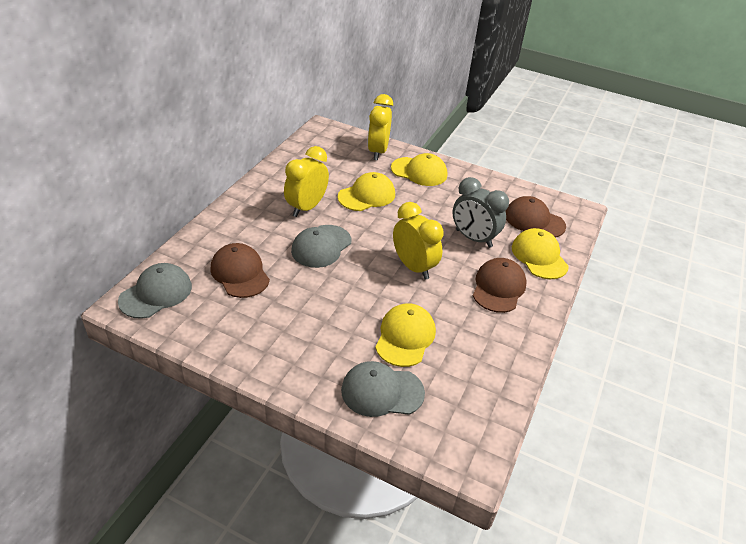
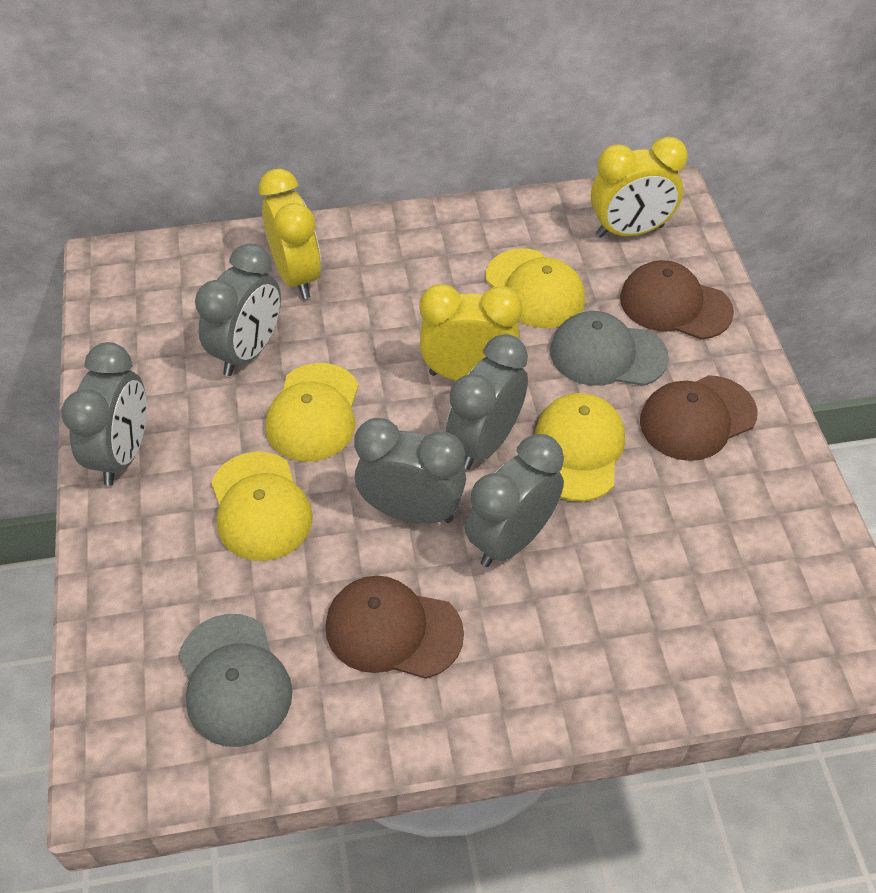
grey cap: 3 -> 2
grey clock: 1 -> 5

